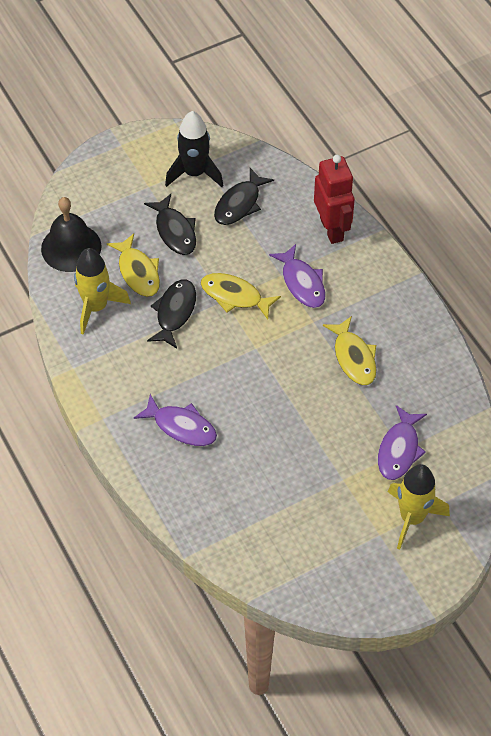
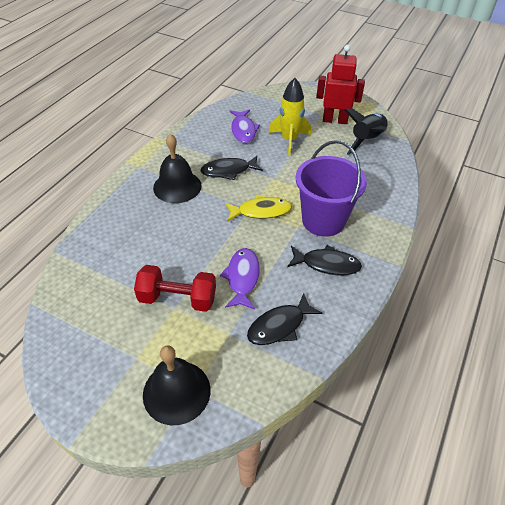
black bell: 1 -> 2
purple bucket: 0 -> 1
purple fish: 3 -> 2
red dumbbell: 0 -> 1
yellow fish: 3 -> 1
yellow rocket: 2 -> 1

